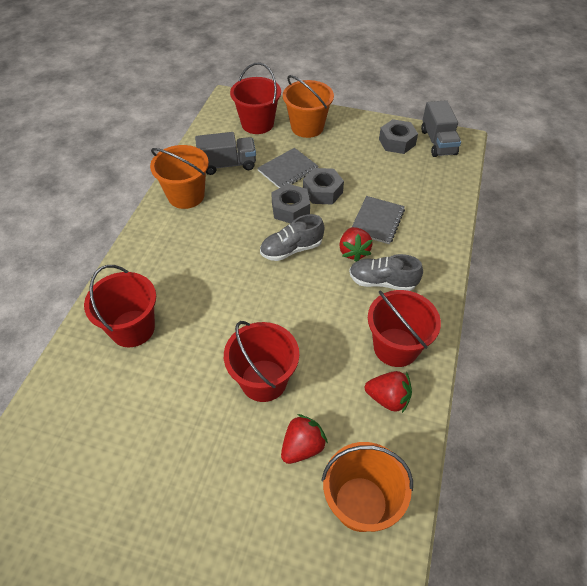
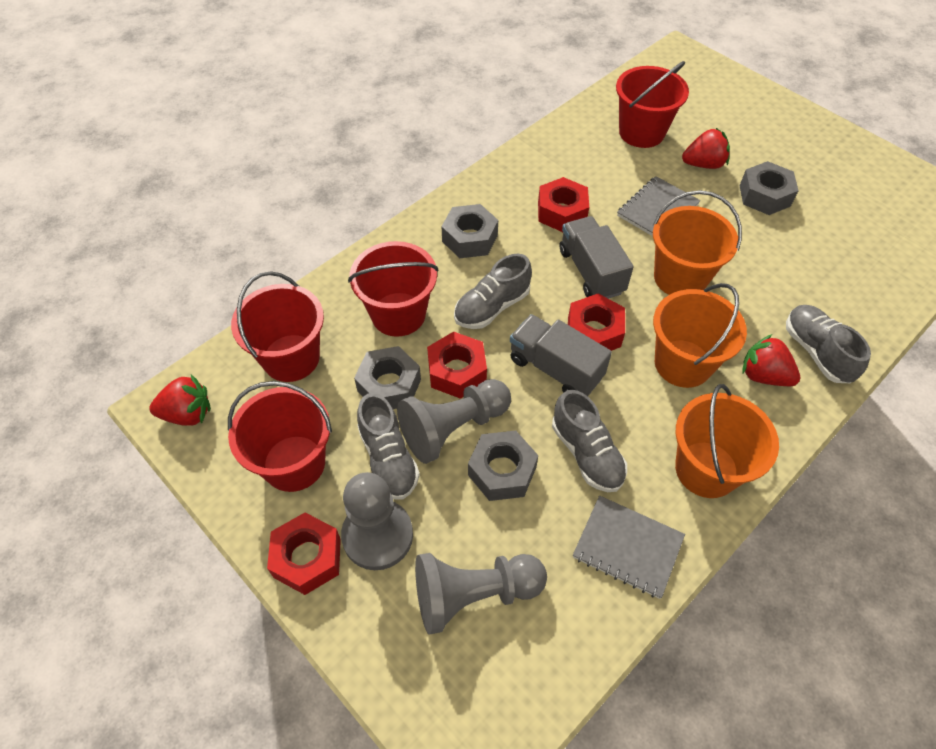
grey nut: 3 -> 4
grey pawn: 0 -> 3
grey shoe: 2 -> 4
red nut: 0 -> 4

